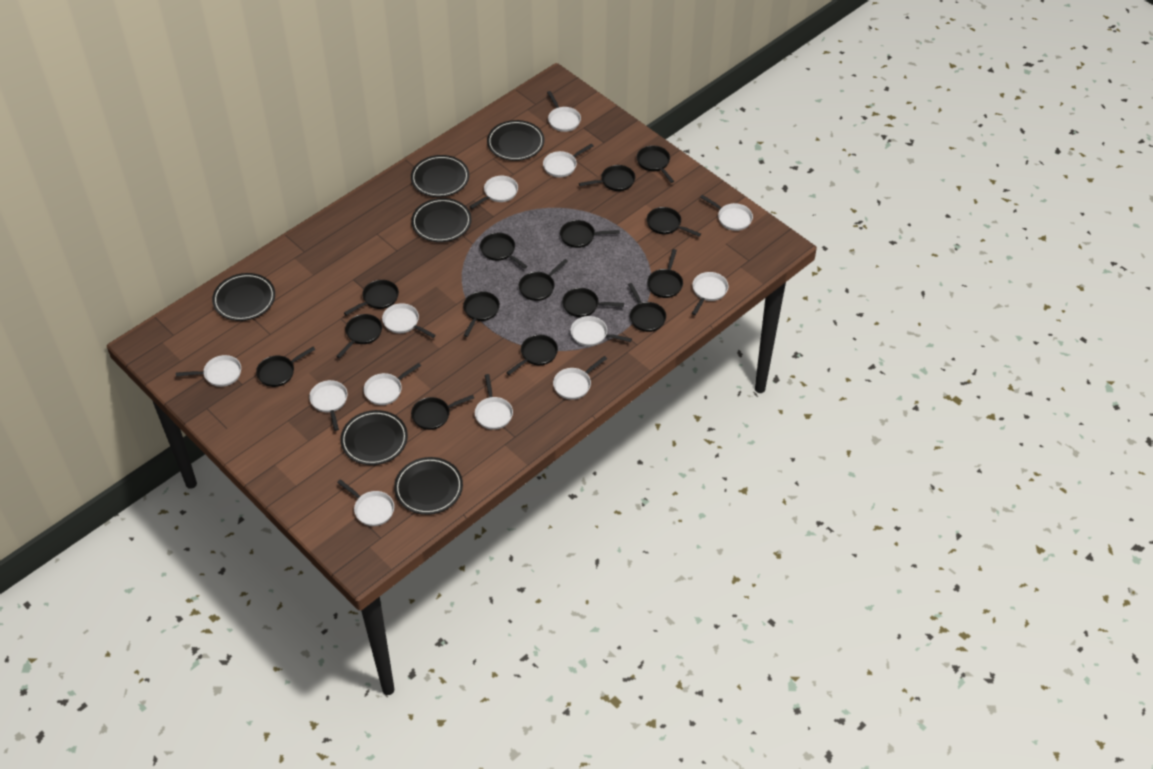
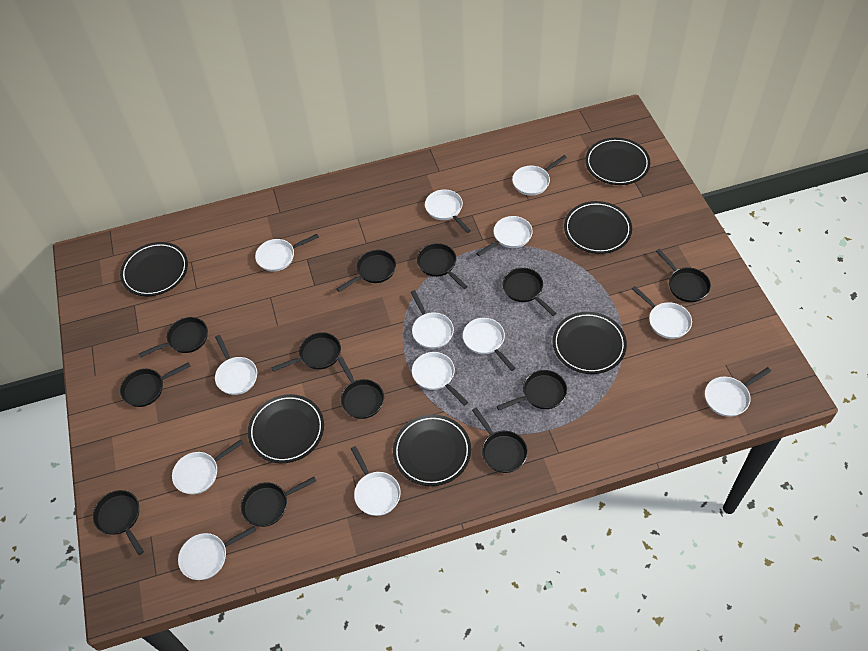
black pan: 15 -> 12

